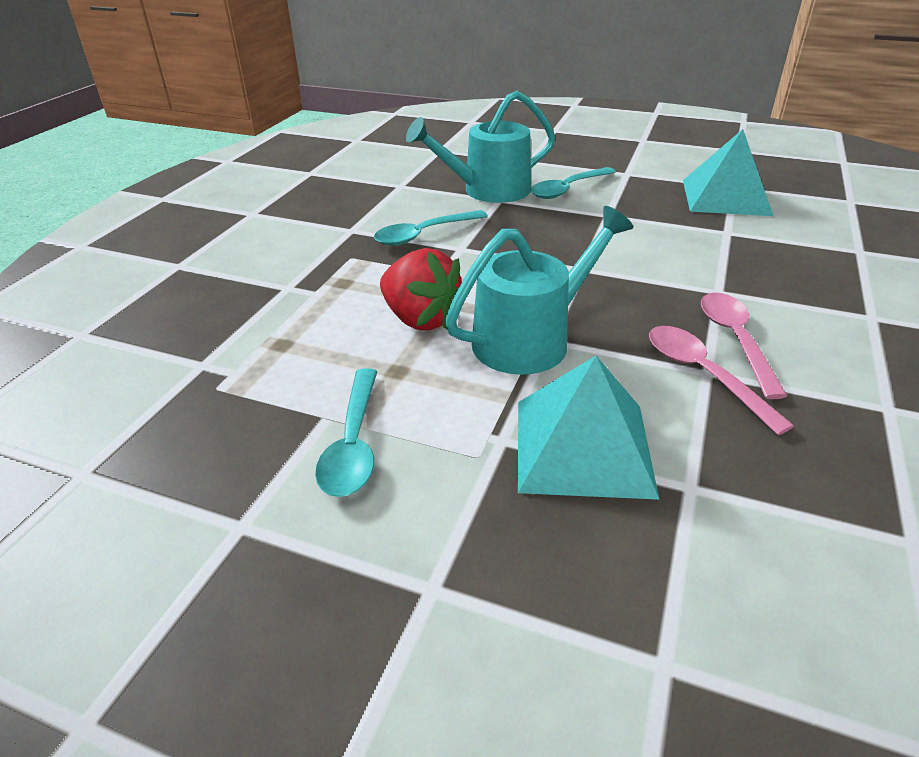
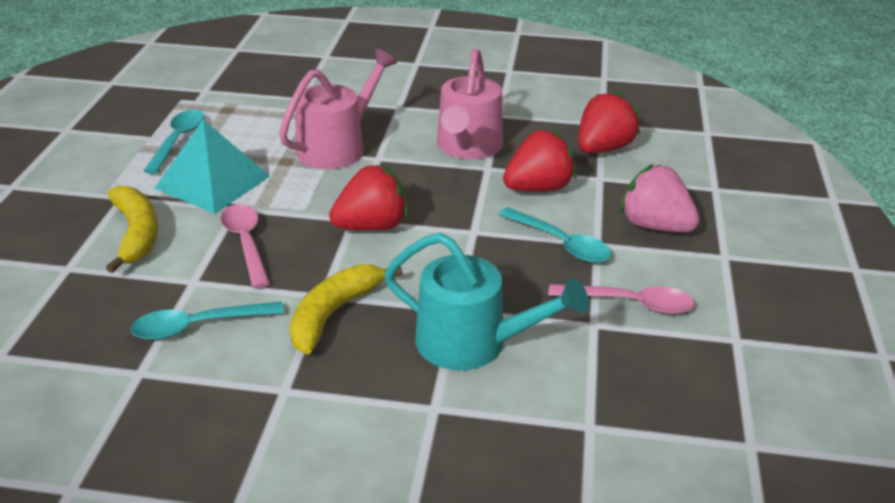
pink strawberry: 0 -> 1
pink watering can: 0 -> 2
red strawberry: 1 -> 3
turquoise pyramid: 2 -> 1
turquoise watering can: 2 -> 1
yellow banana: 0 -> 2

